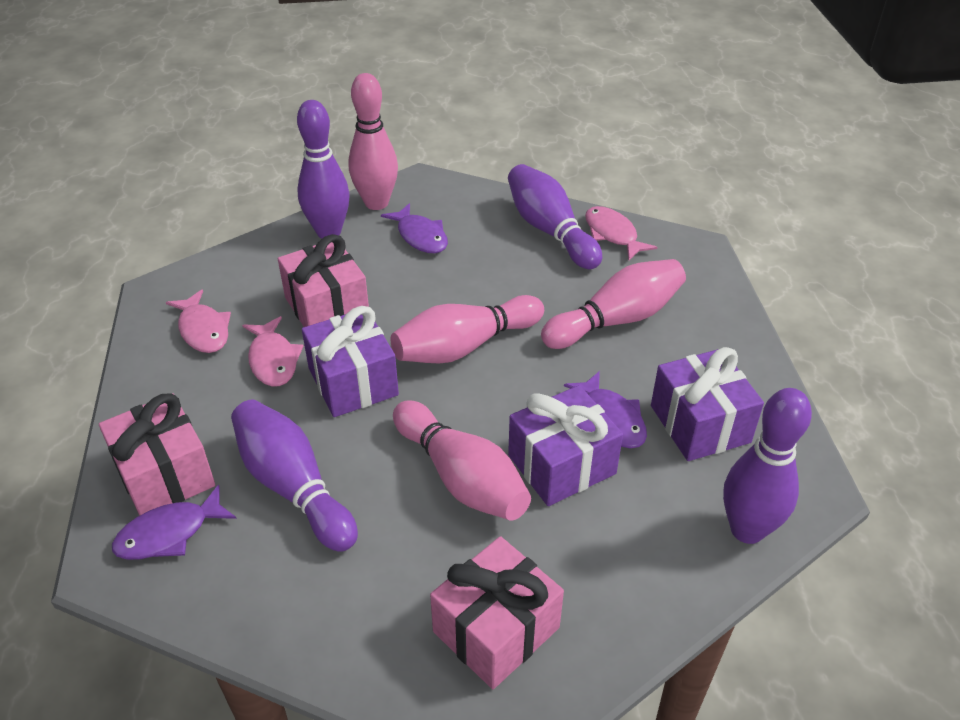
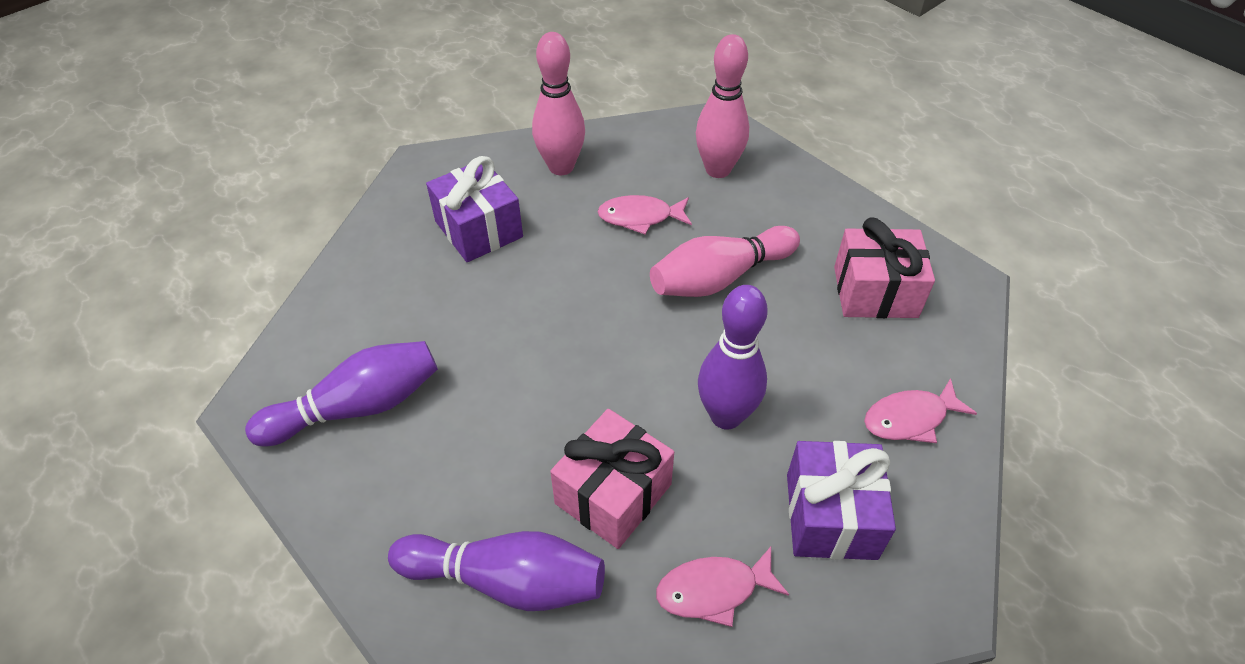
pink bowling pin: 4 -> 3
pink gift: 3 -> 2
purple bowling pin: 4 -> 3
purple fish: 3 -> 0
purple gift: 3 -> 2

